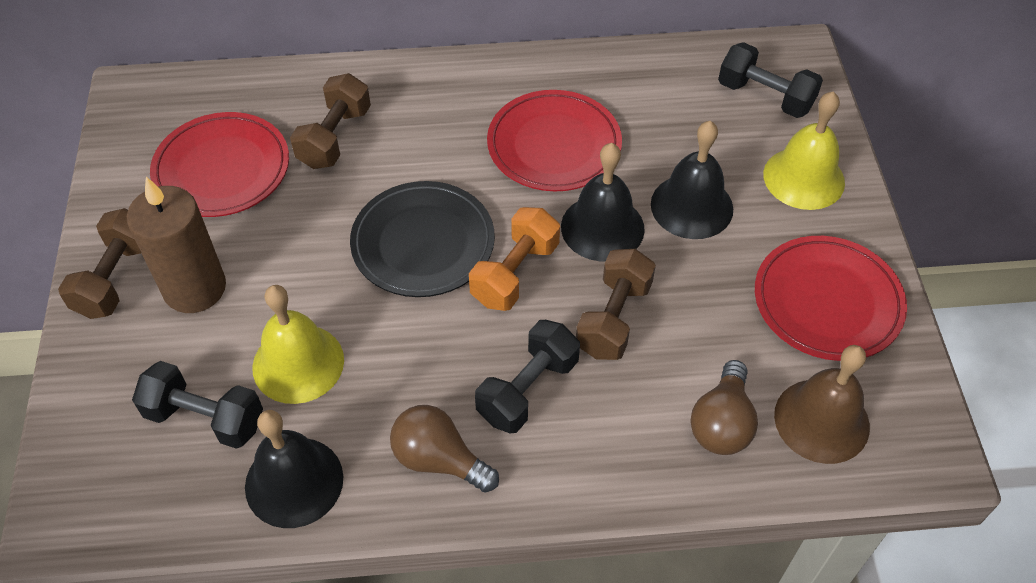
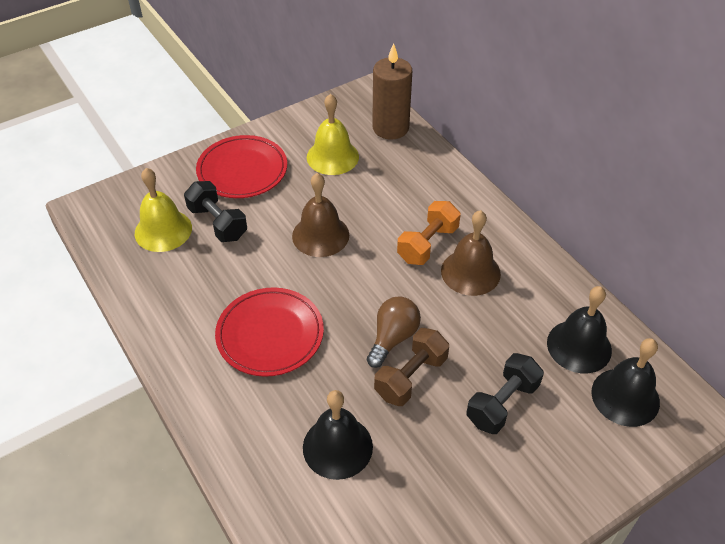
black dumbbell: 3 -> 2
black plate: 1 -> 0
brown bell: 1 -> 2
brown dumbbell: 3 -> 1
brown light bulb: 2 -> 1
red plate: 3 -> 2

